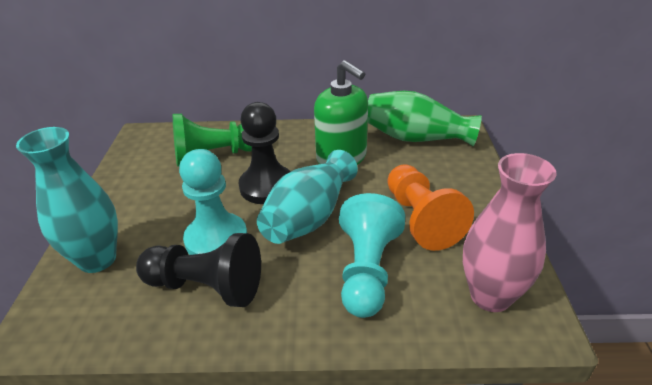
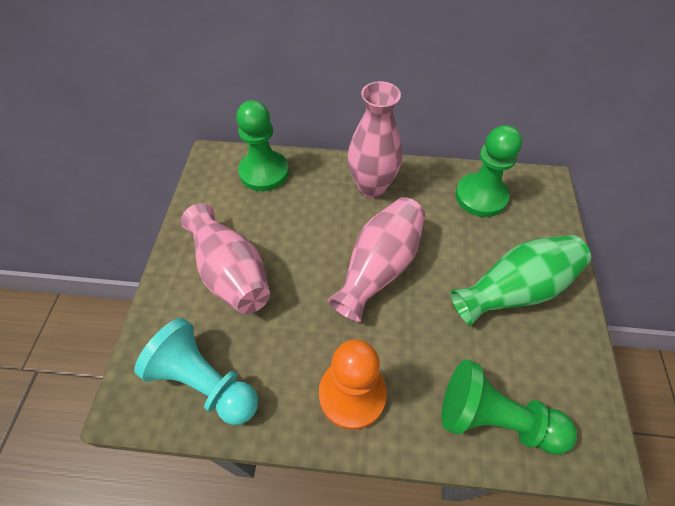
black pawn: 2 -> 0
green pawn: 1 -> 3
green soap dispenser: 1 -> 0
pink vase: 1 -> 3
turquoise pawn: 2 -> 1
turquoise vase: 2 -> 0

